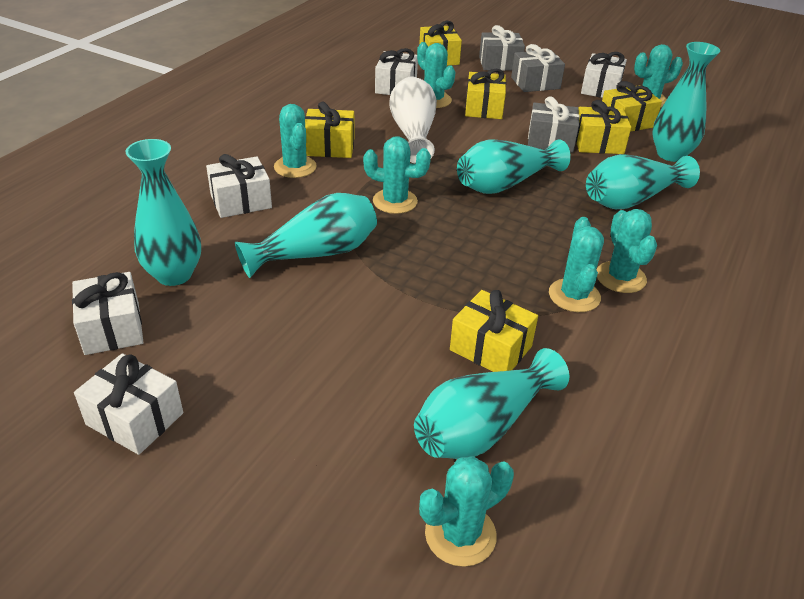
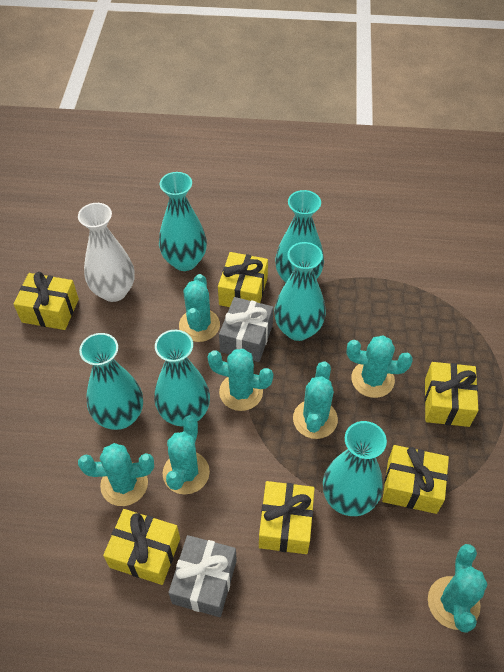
grey gift: 3 -> 2
white gift: 5 -> 0

